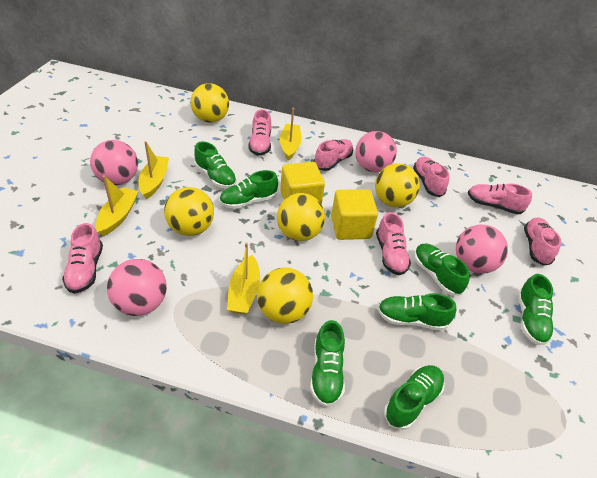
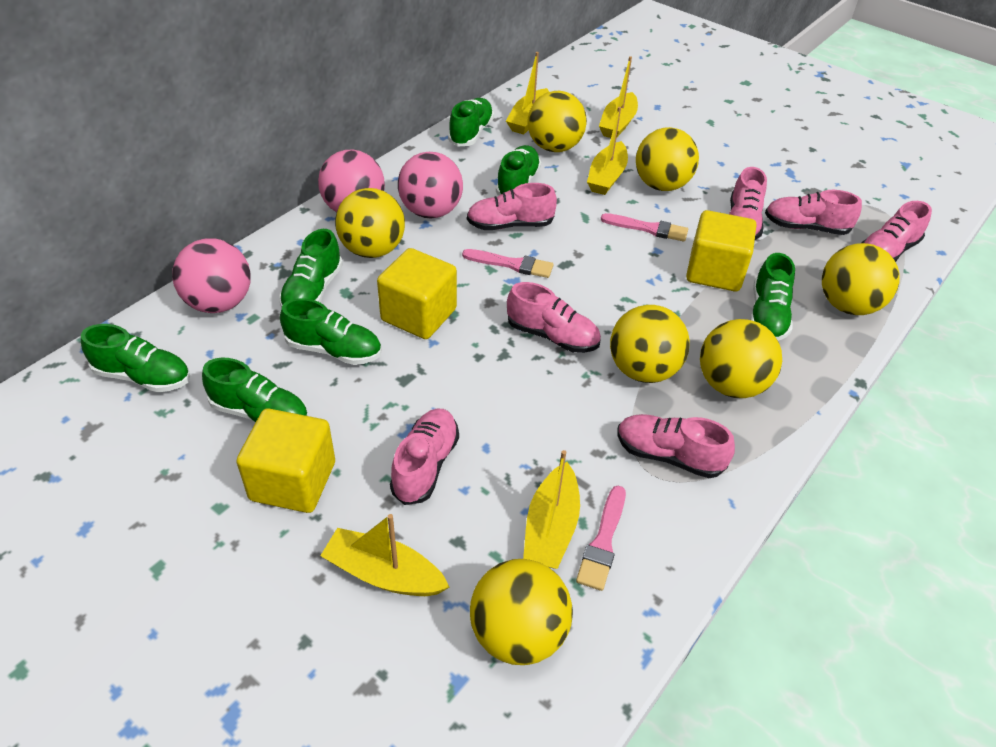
pink ball: 4 -> 3
pink brush: 0 -> 3
yellow ball: 5 -> 7
yellow boat: 4 -> 5
yellow cube: 2 -> 3

